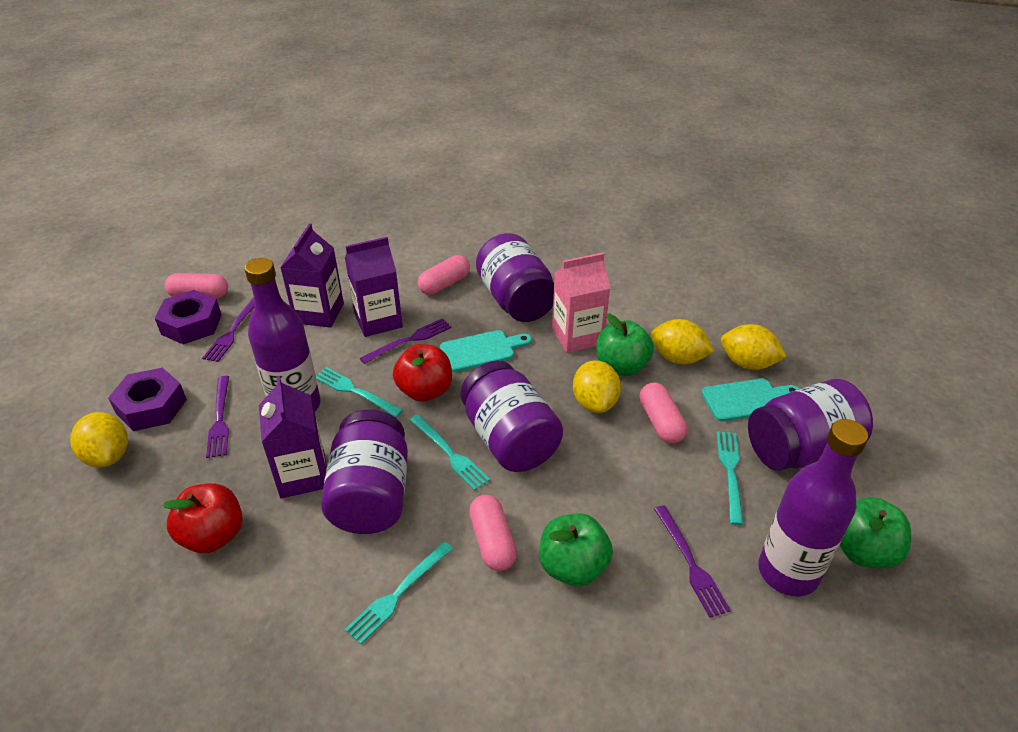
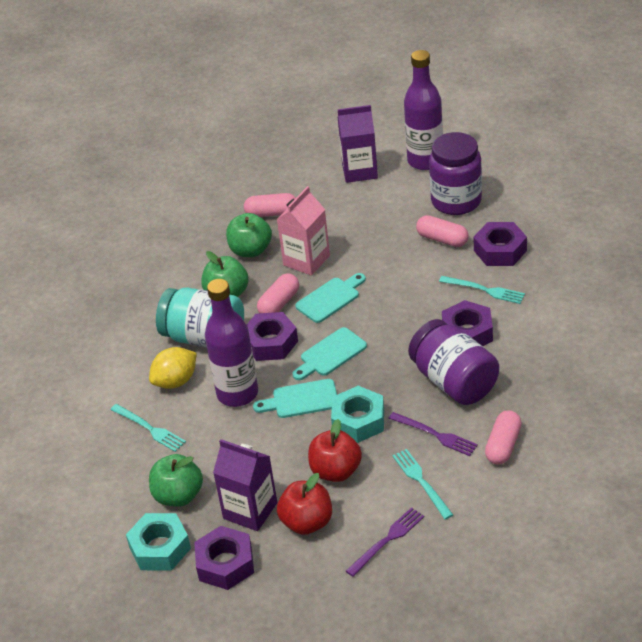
purple carton: 3 -> 2
purple fork: 4 -> 2
purple jar: 4 -> 2
purple nut: 2 -> 4
turquoise cutting board: 2 -> 3
turquoise fork: 4 -> 3
turquoise jar: 0 -> 1
turquoise nut: 0 -> 2
yellow lemon: 4 -> 1

